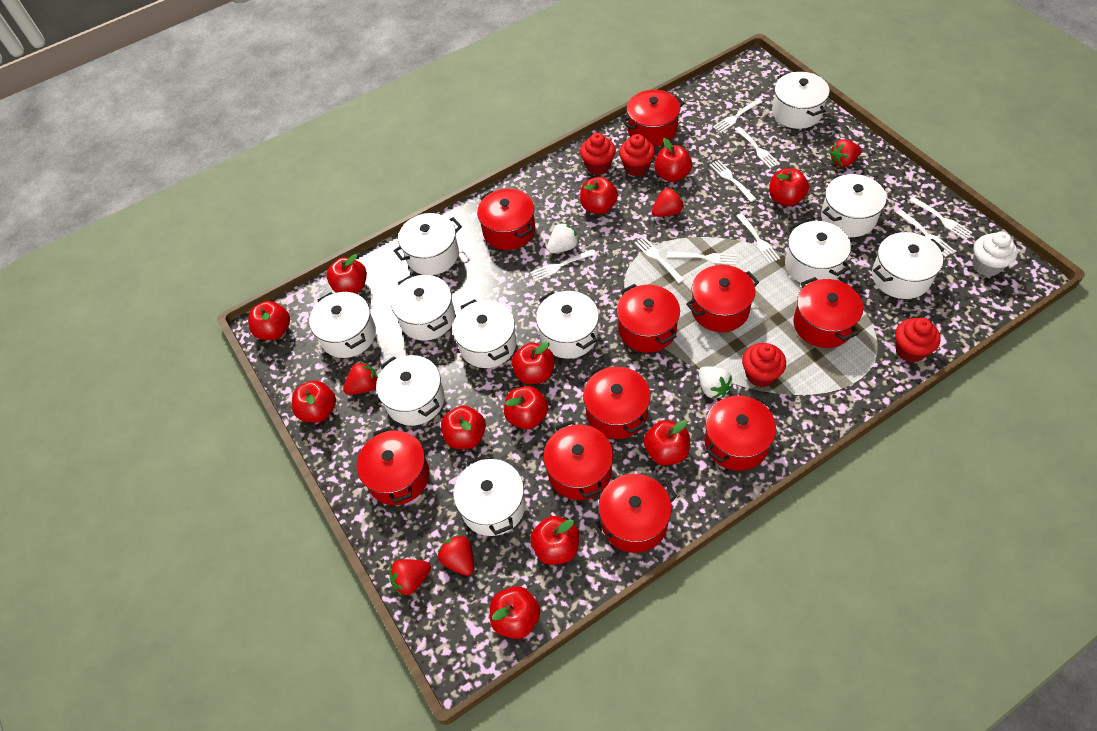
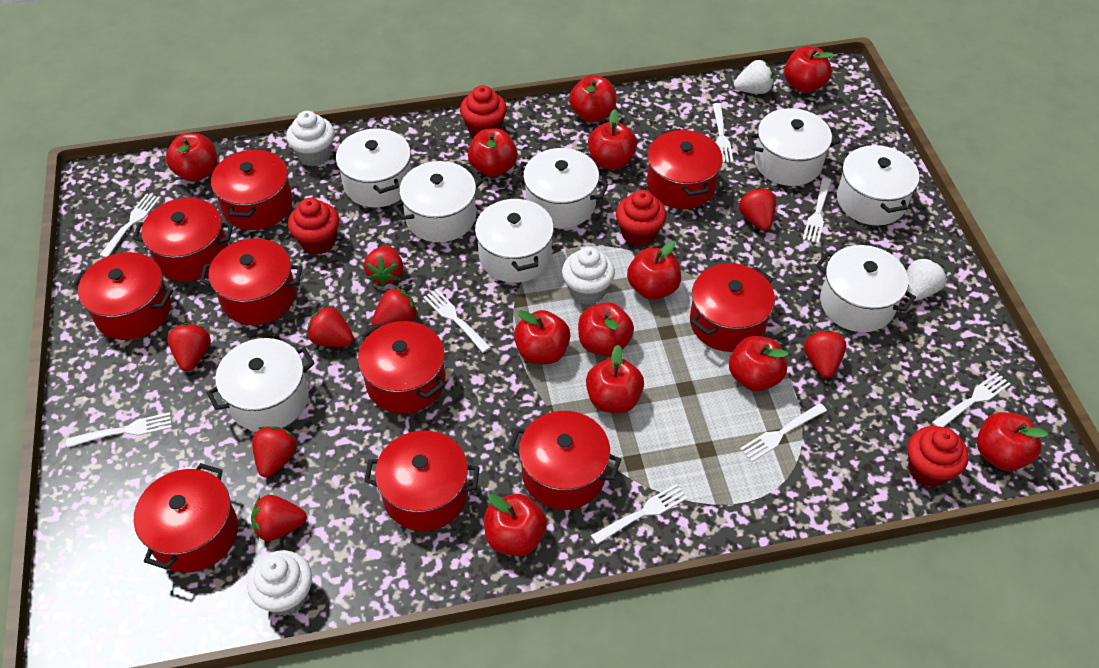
red strawberry: 5 -> 8
white cupcake: 1 -> 3
white fork: 9 -> 8
white pot: 11 -> 8

